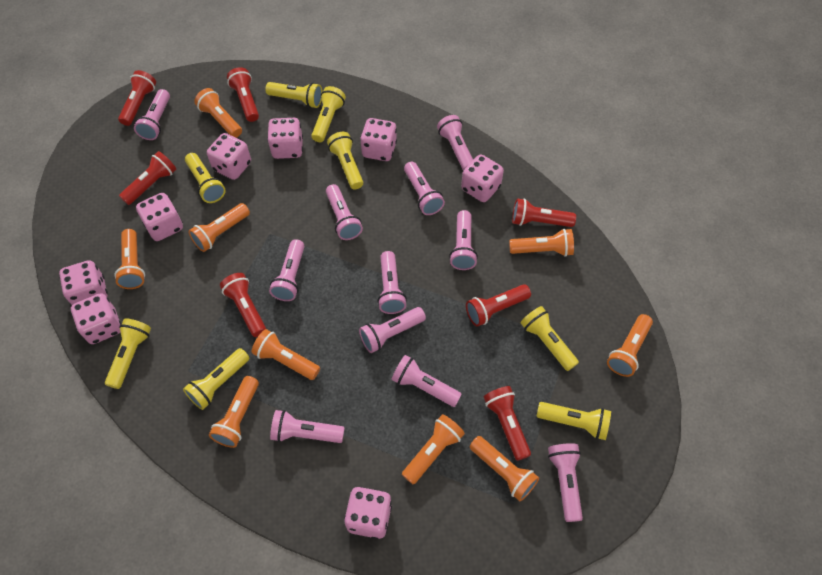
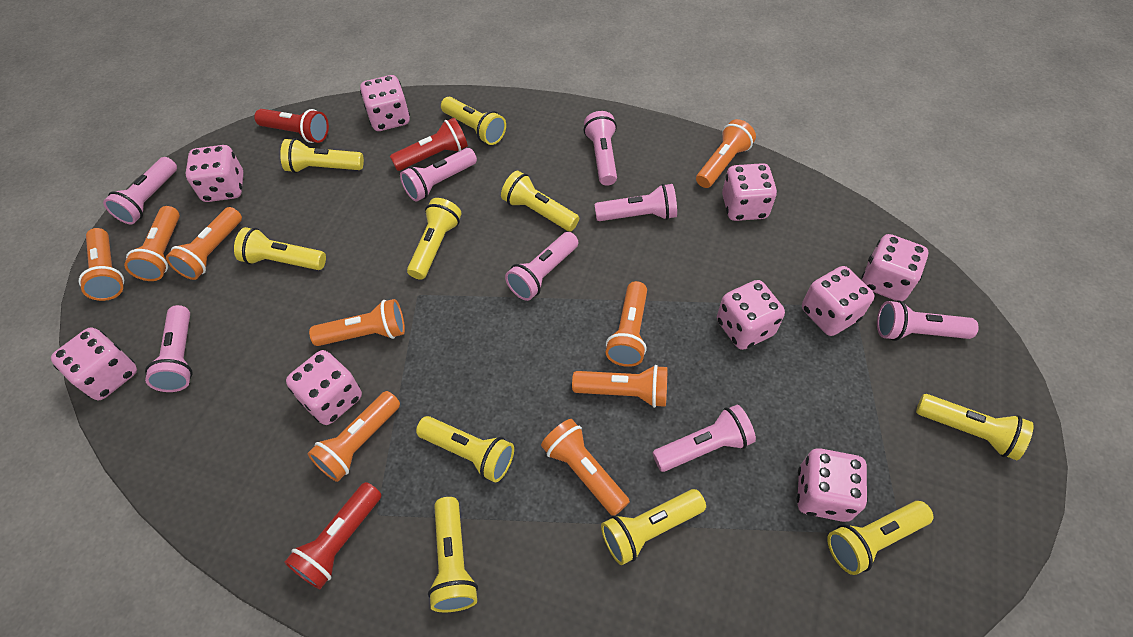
pink dice: 8 -> 9
pink flashlight: 11 -> 8
red flashlight: 7 -> 3
yellow flashlight: 8 -> 10

